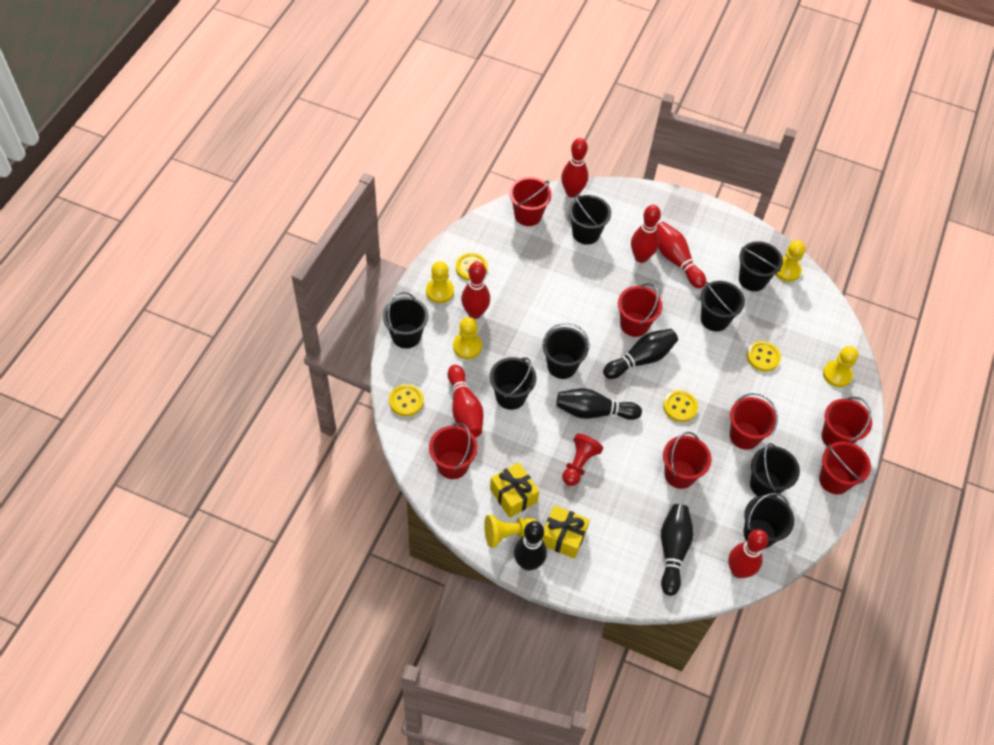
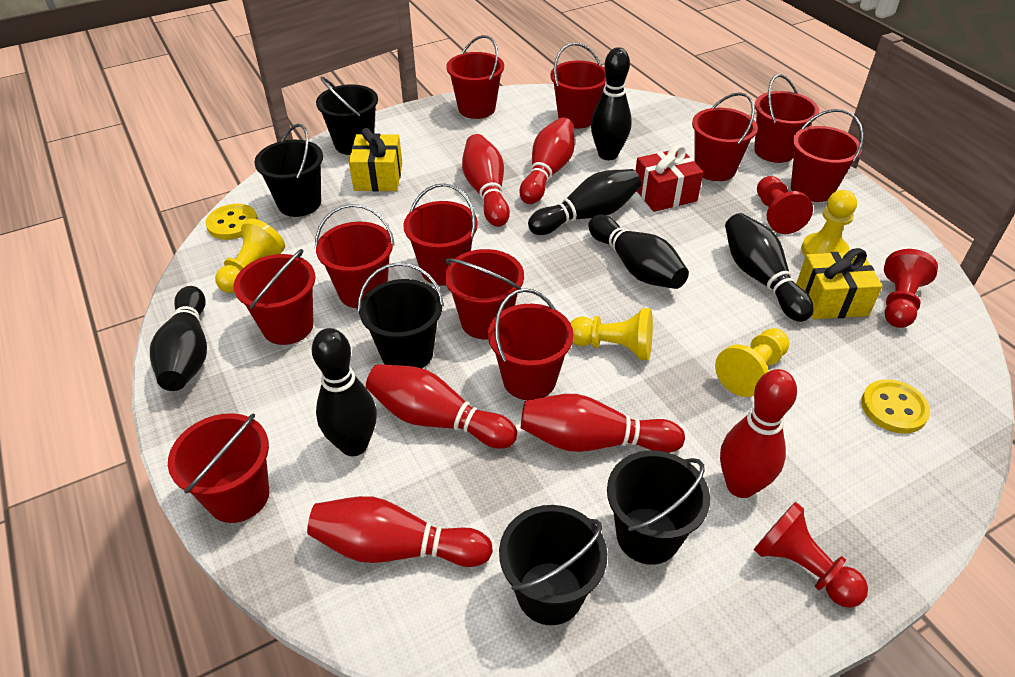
black bowling pin: 4 -> 6
black bucket: 8 -> 5
red bucket: 7 -> 11
red gift: 0 -> 1
red pawn: 1 -> 3
yellow button: 4 -> 2
yellow pawn: 5 -> 4

